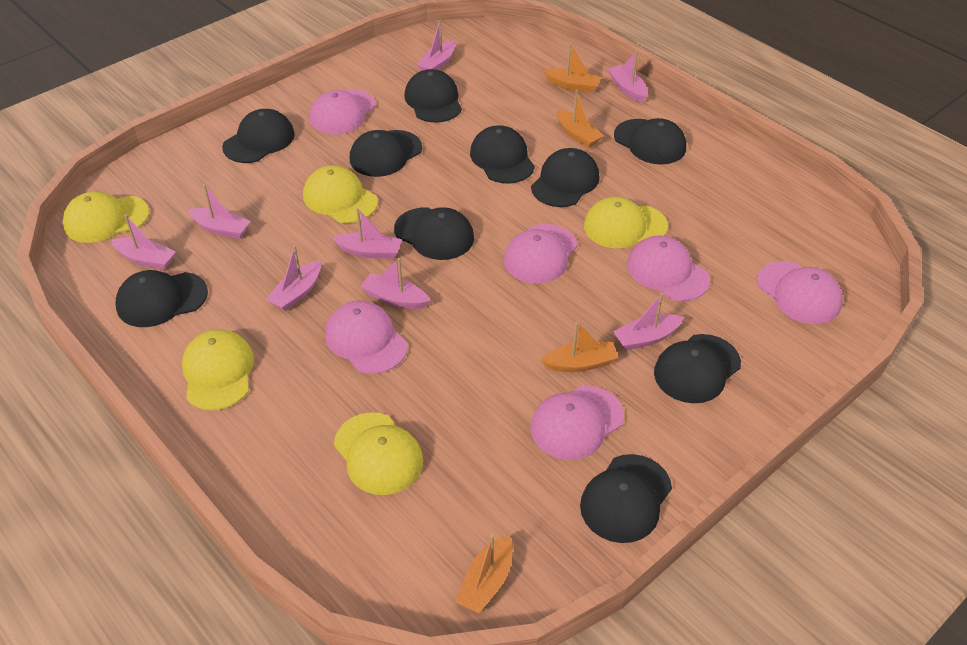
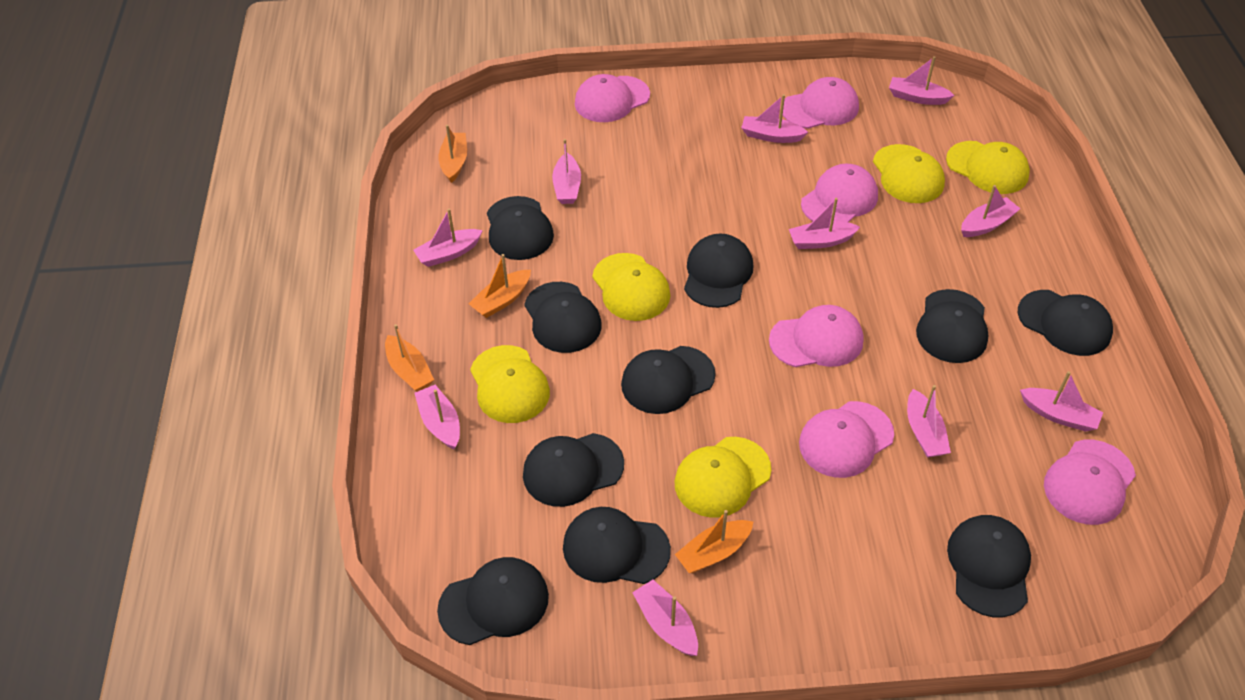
pink boat: 8 -> 10

